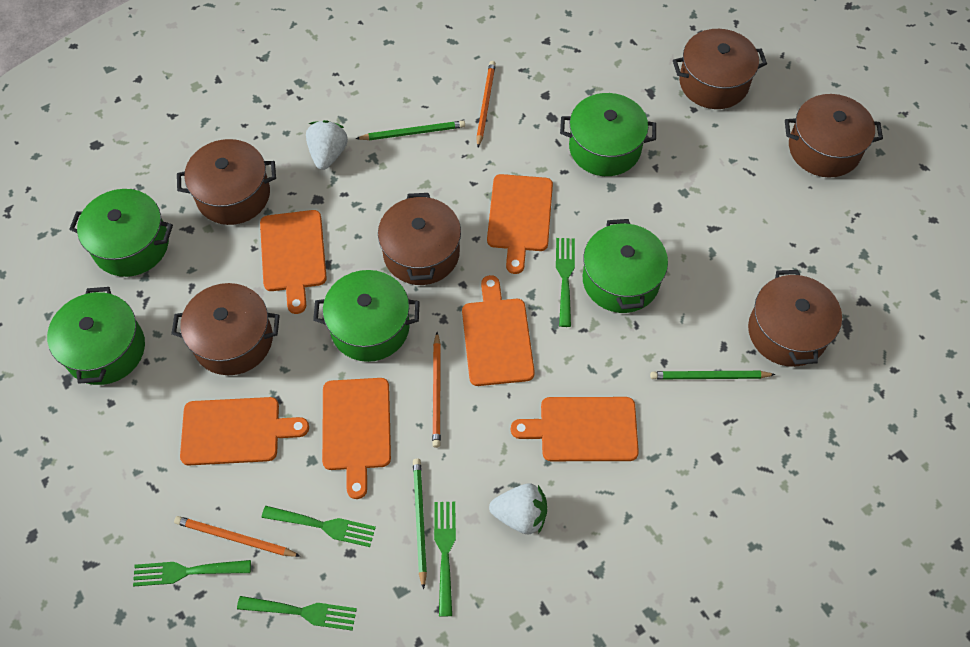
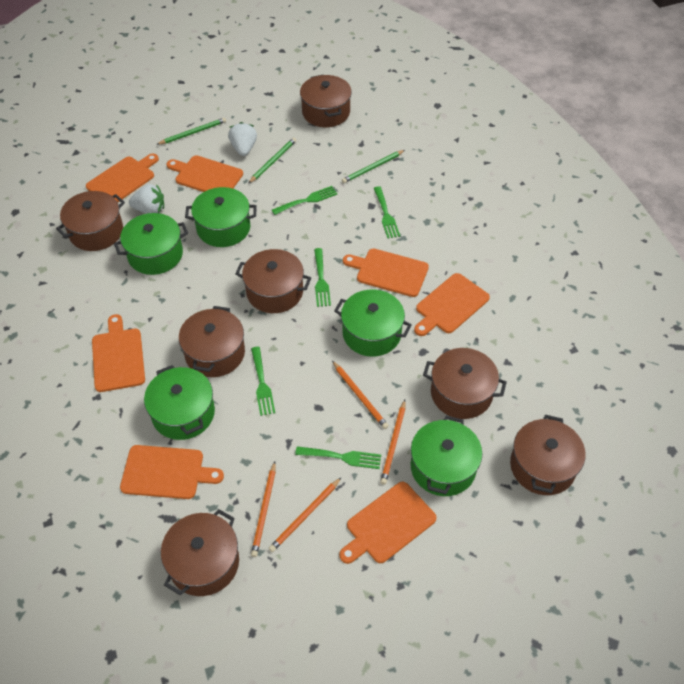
brown pot: 6 -> 7
orange cutting board: 6 -> 7
orange pencil: 3 -> 4

